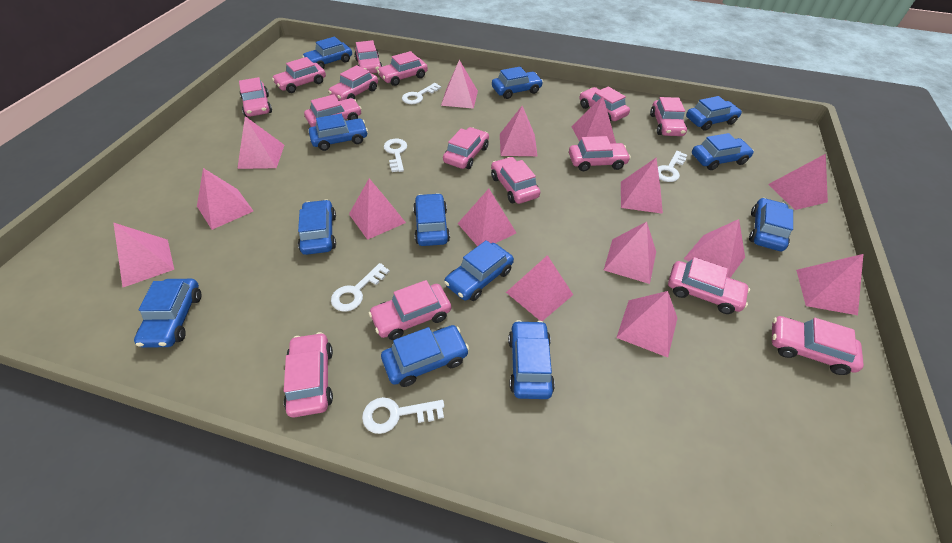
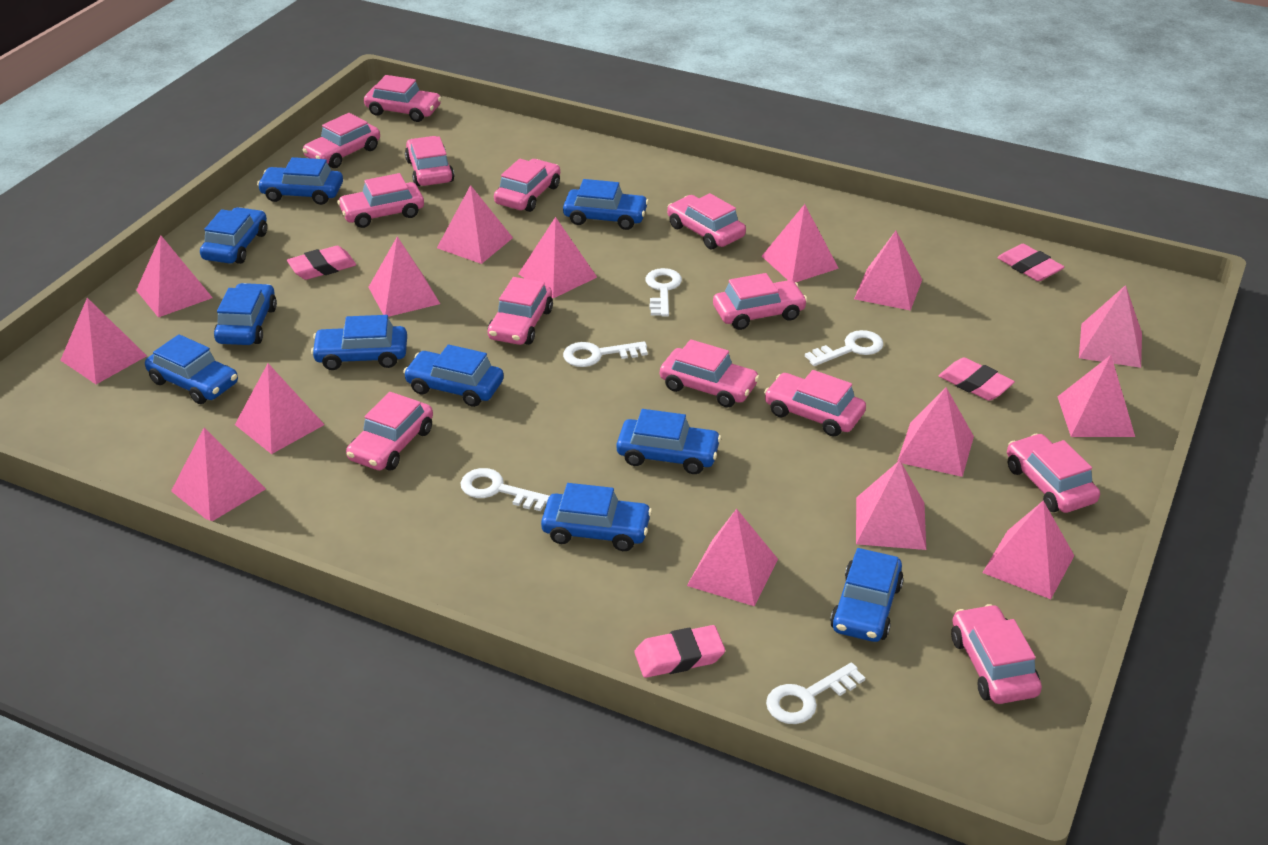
blue car: 12 -> 10
pink car: 15 -> 13
pink eraser: 0 -> 4

